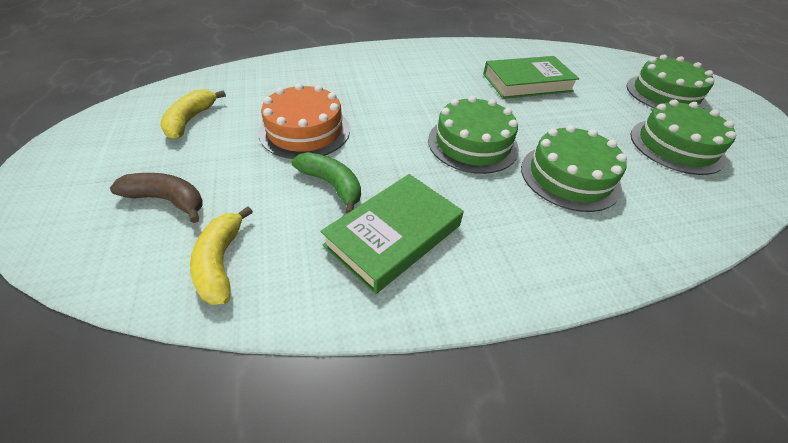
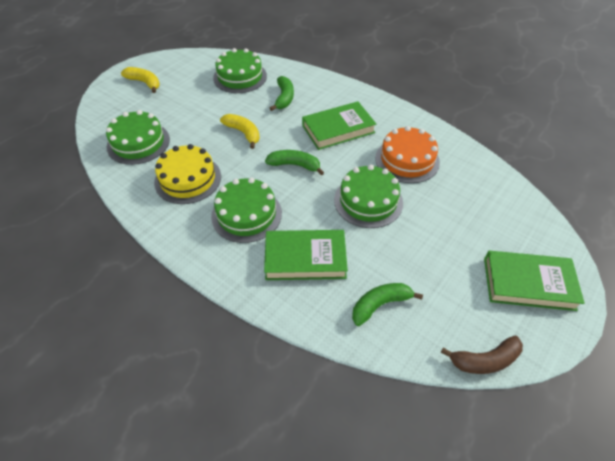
green banana: 1 -> 3
green book: 2 -> 3
yellow cake: 0 -> 1

